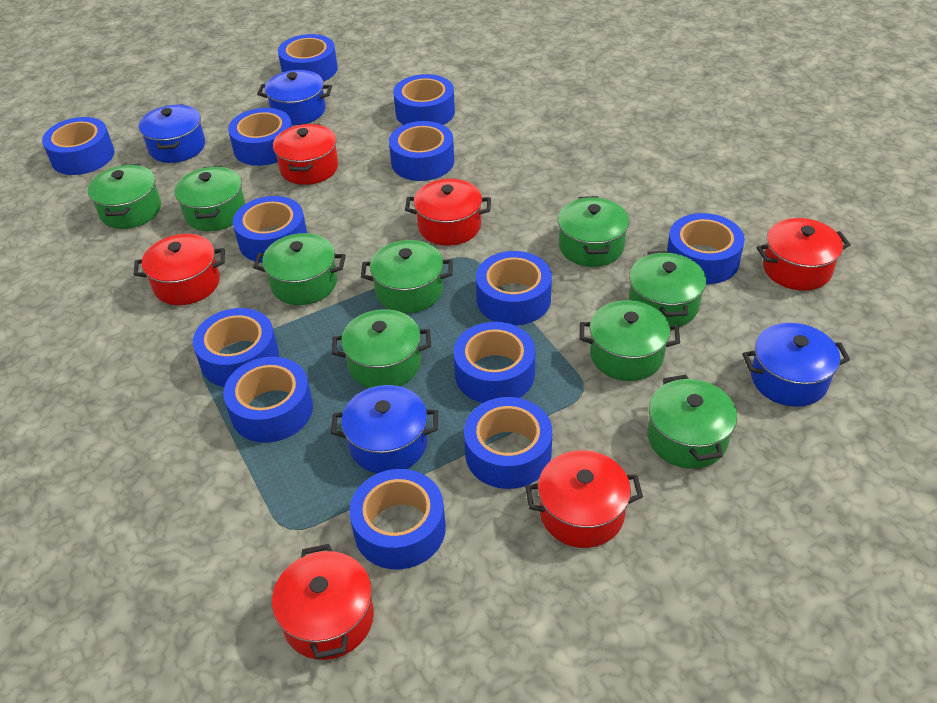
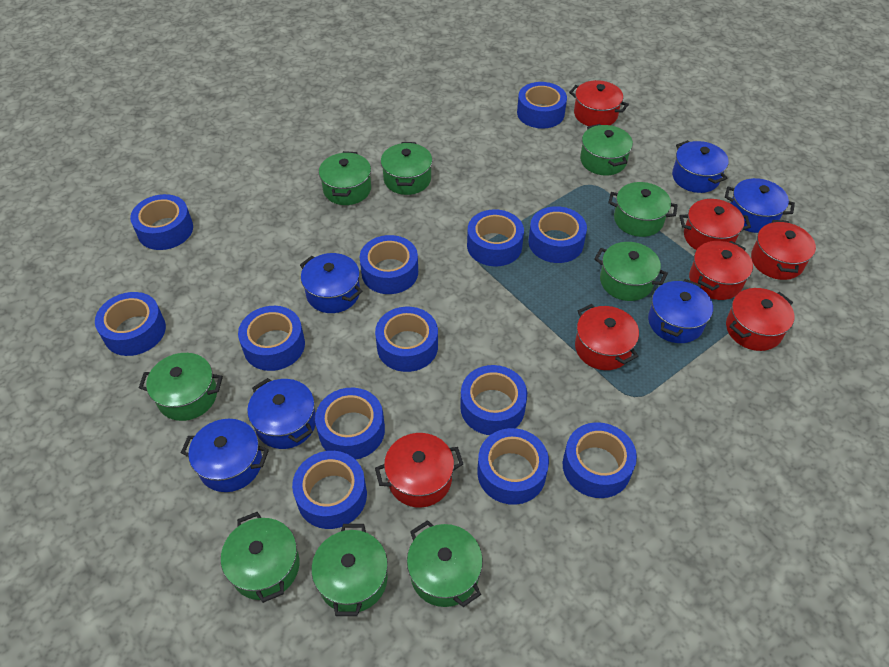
blue pot: 4 -> 6
red pot: 6 -> 7

